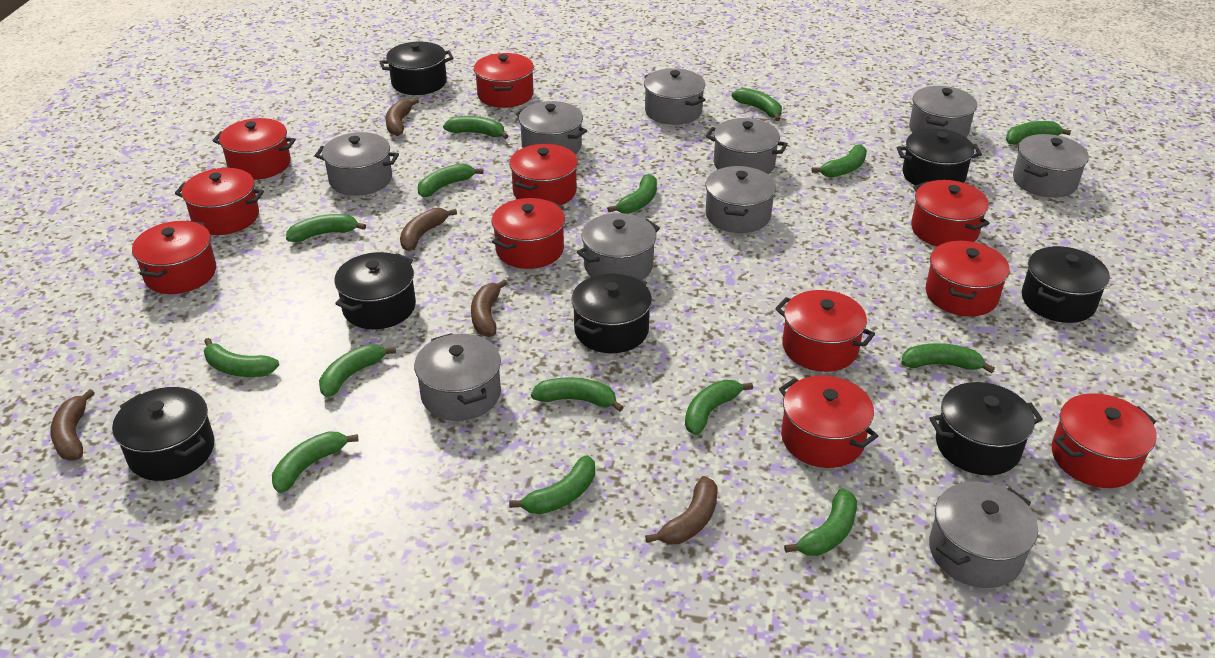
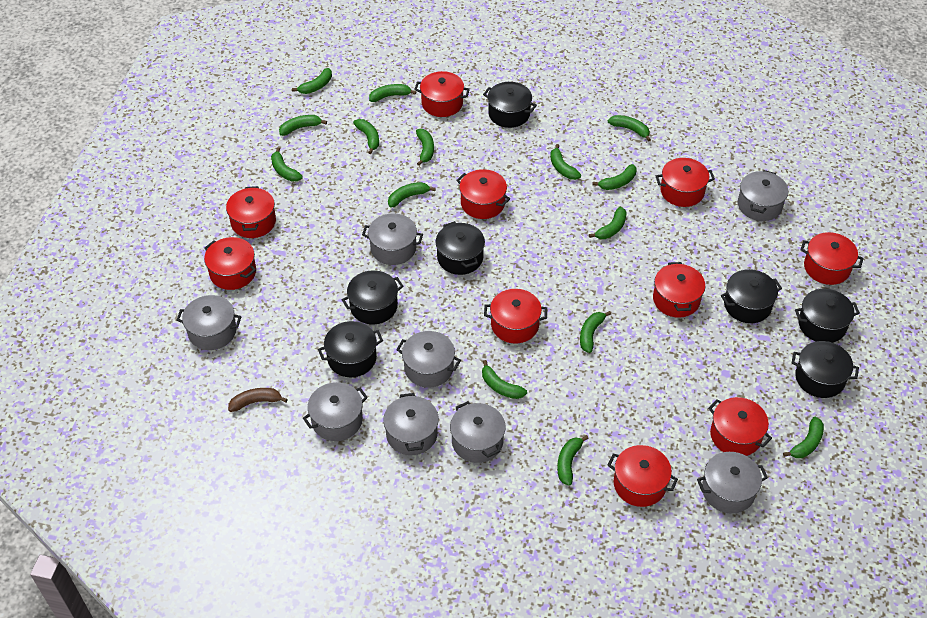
brown banana: 5 -> 1
grey pot: 10 -> 8
red pot: 11 -> 10

